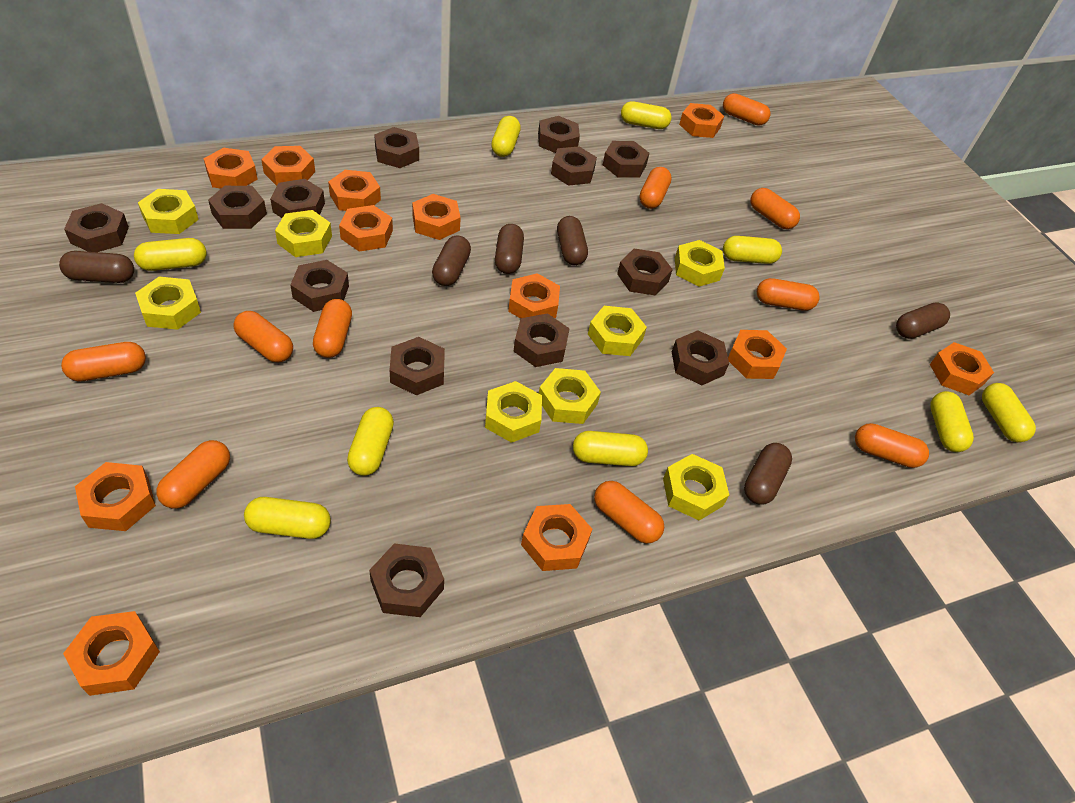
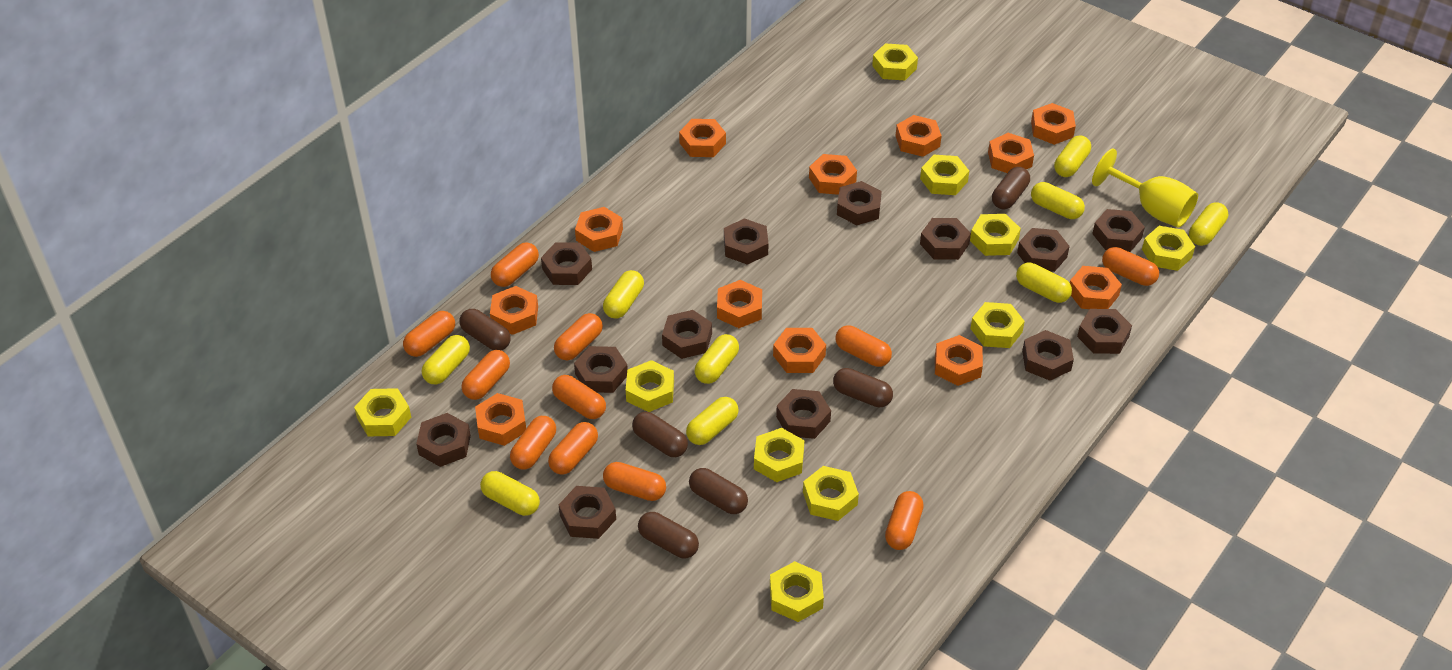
orange capsule: 10 -> 11
yellow goblet: 0 -> 1
yellow nut: 8 -> 10

